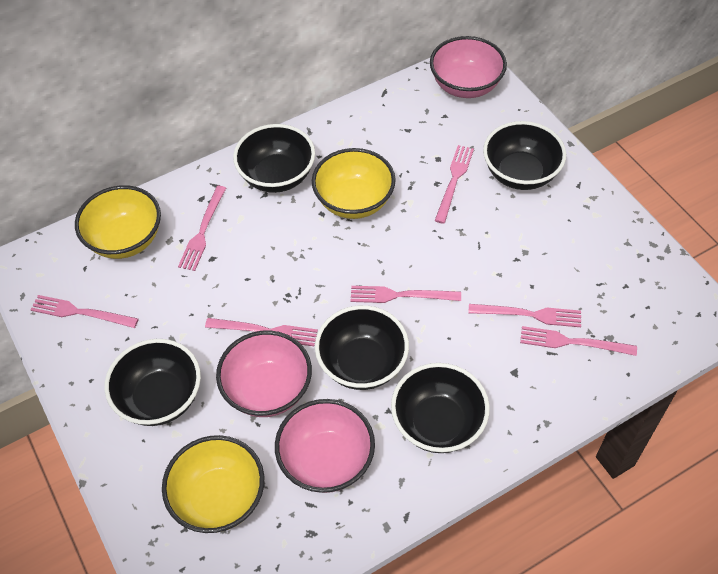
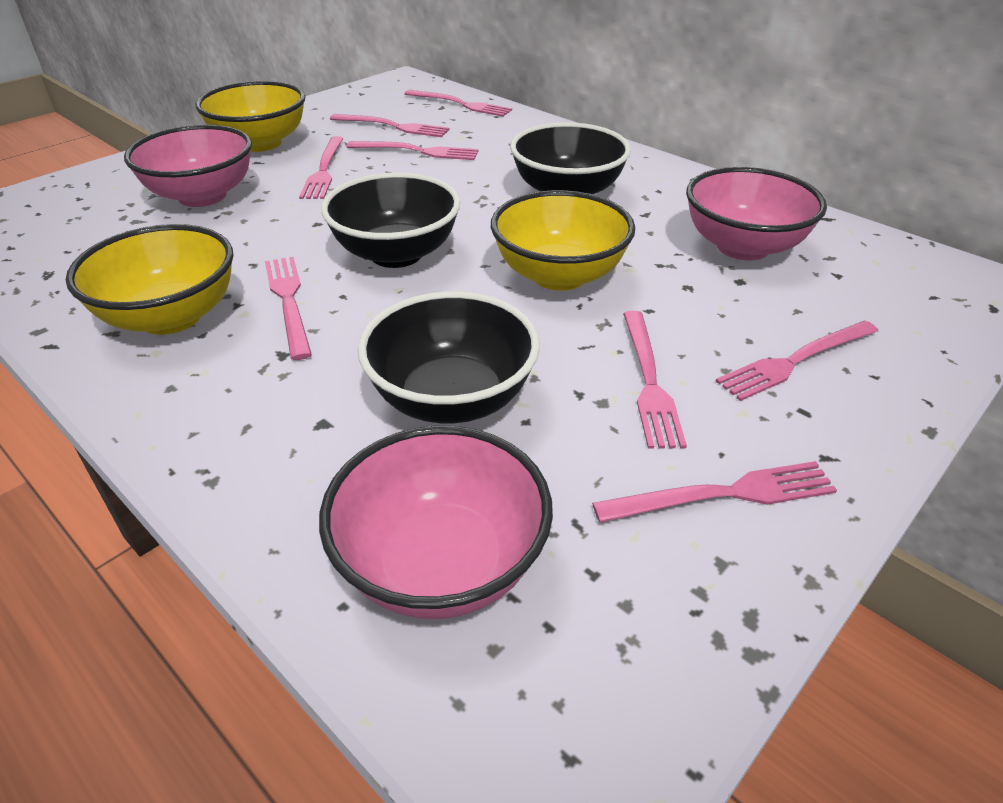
black bowl: 5 -> 3
pink fork: 7 -> 8

